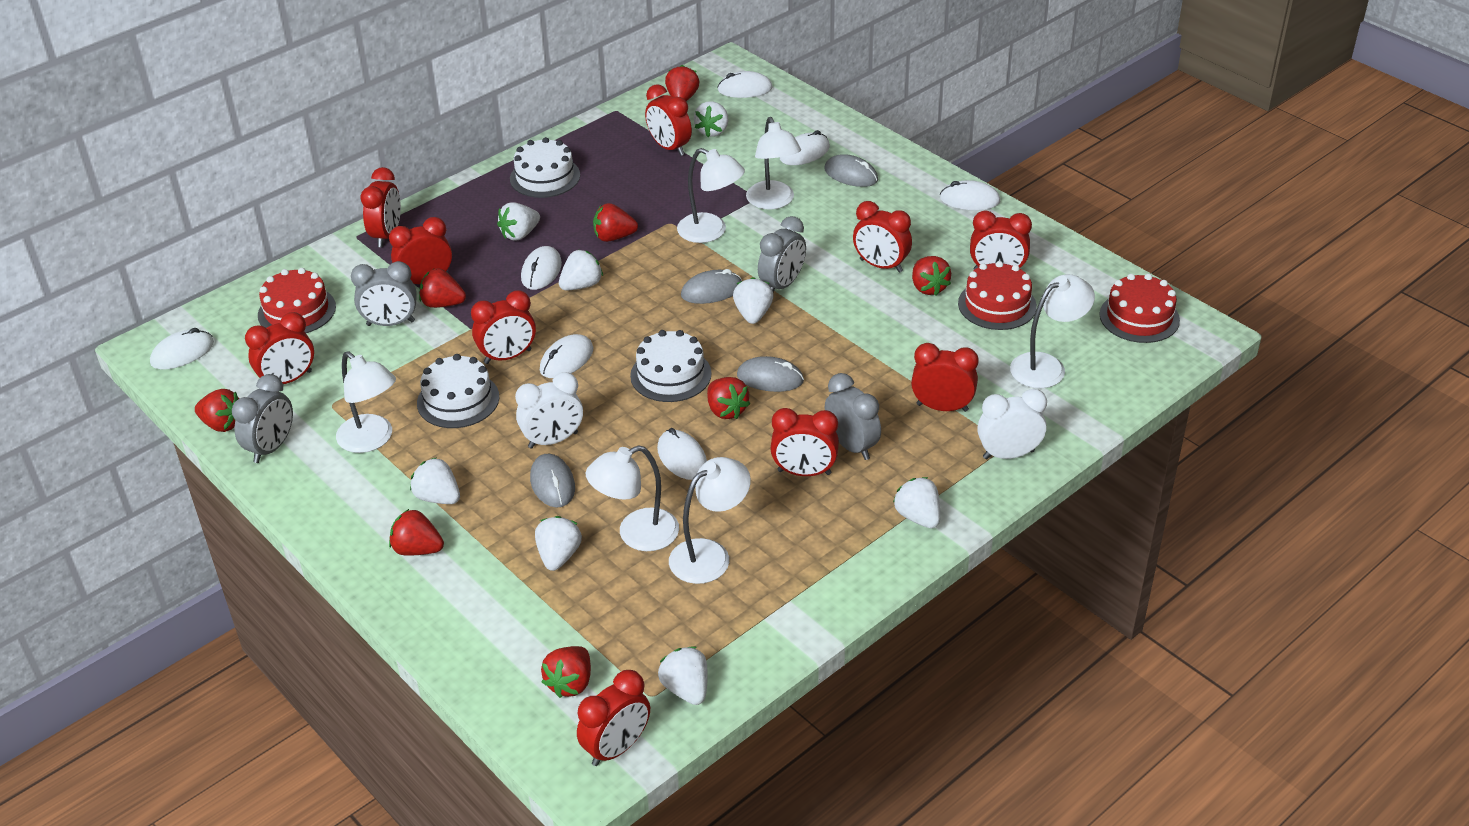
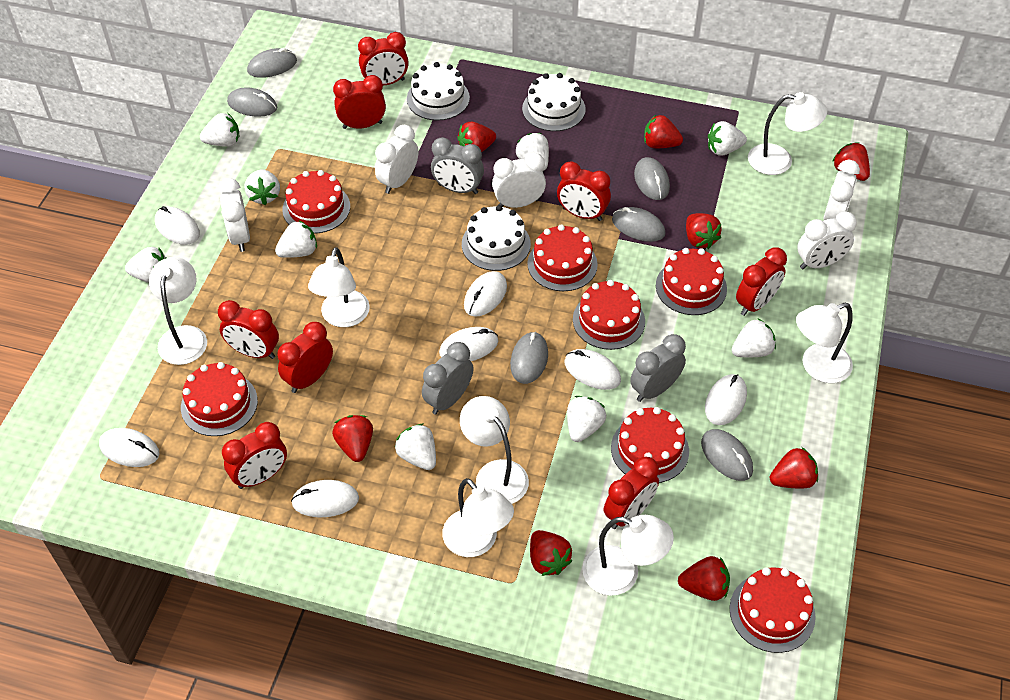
grey clock: 4 -> 3
grey mouse: 4 -> 6
red cake: 3 -> 7
red clock: 10 -> 8
white clock: 2 -> 5
white lamp: 6 -> 7
white strawberry: 8 -> 9

